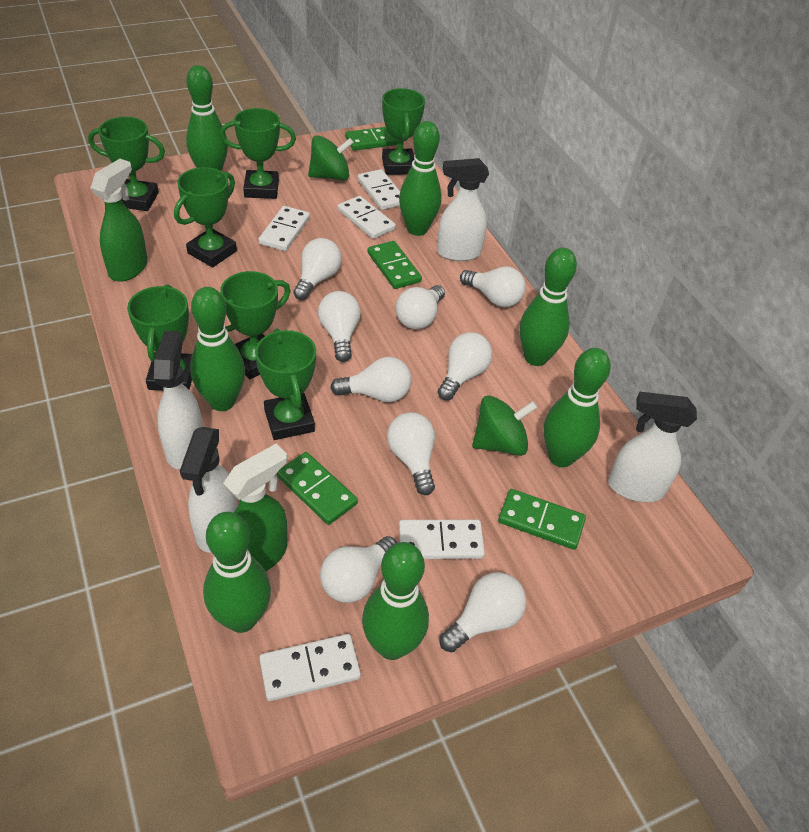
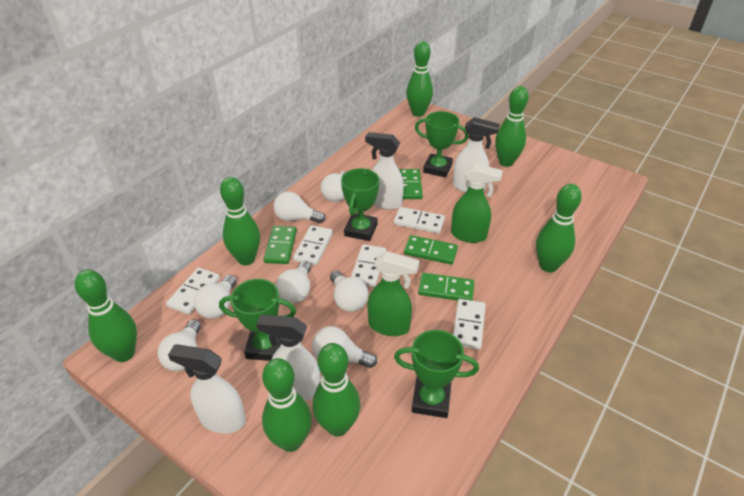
green spinning top: 2 -> 0
green trophy: 7 -> 4
white light bulb: 9 -> 7

